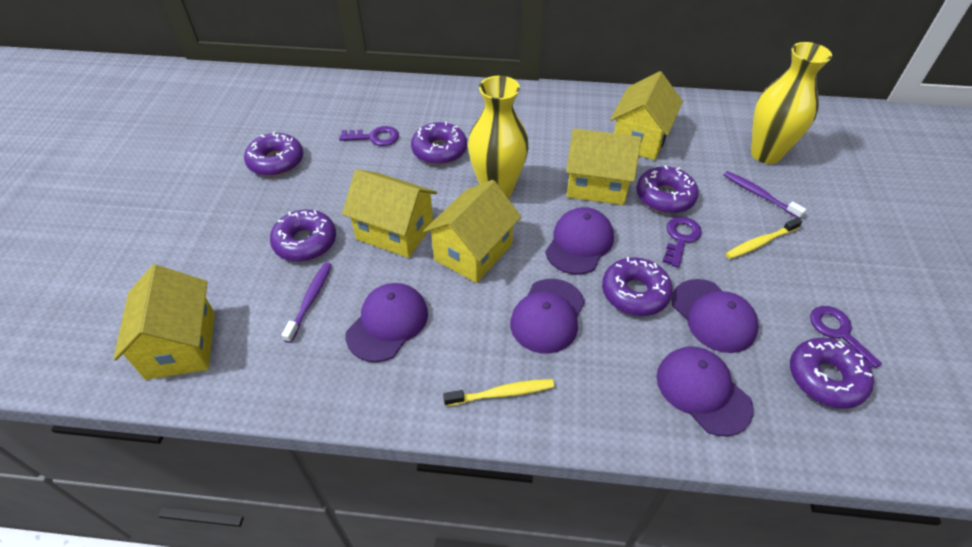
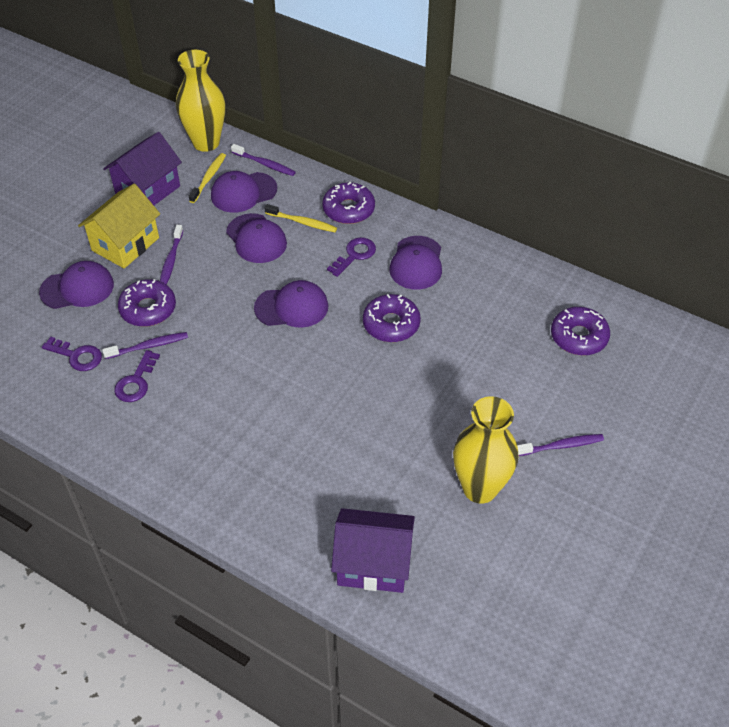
purple donut: 6 -> 4
purple house: 0 -> 2
purple toothbrush: 2 -> 4
yellow house: 5 -> 1

